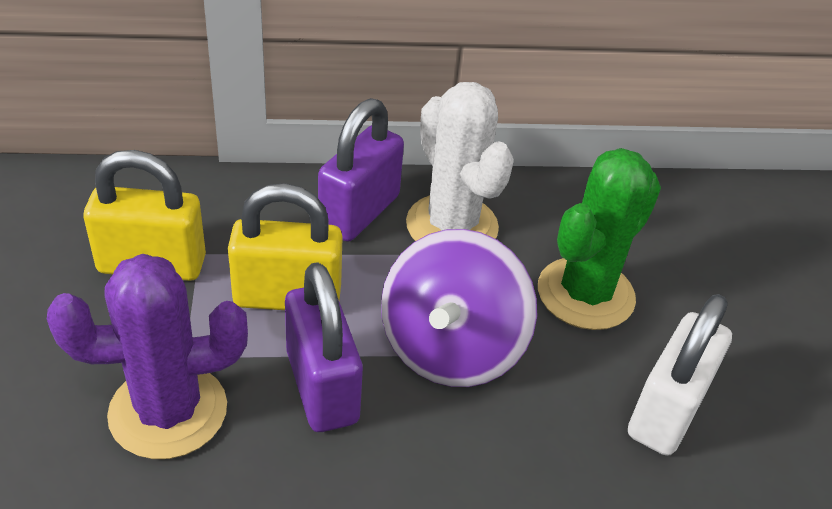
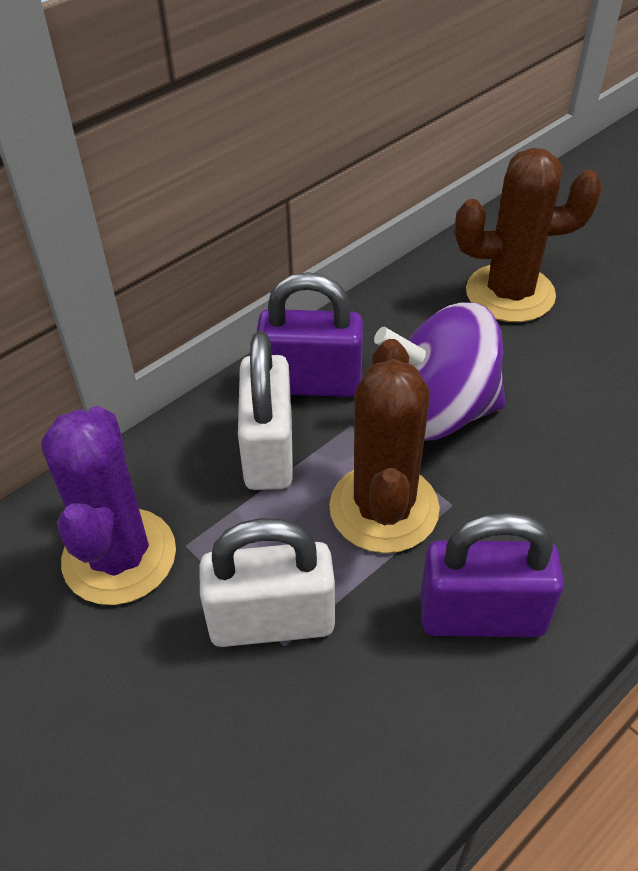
brown cactus: 0 -> 2
green cactus: 1 -> 0
white cactus: 1 -> 0
white padlock: 1 -> 2
yellow padlock: 2 -> 0

